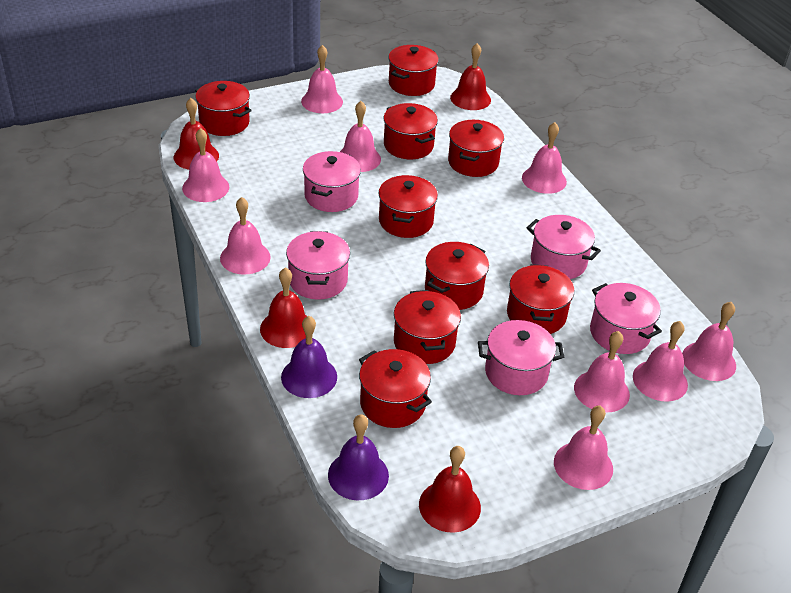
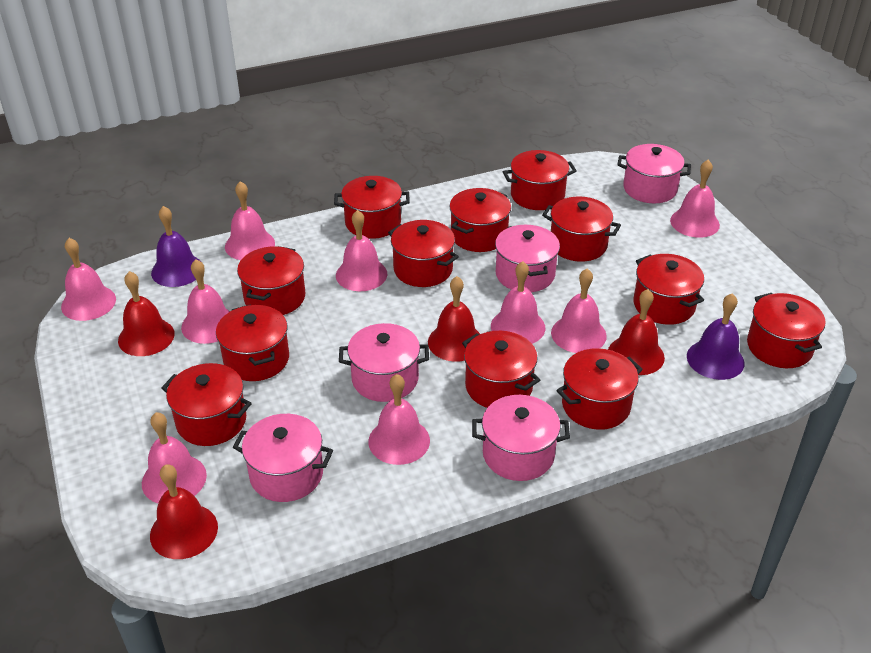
red pot: 9 -> 12

